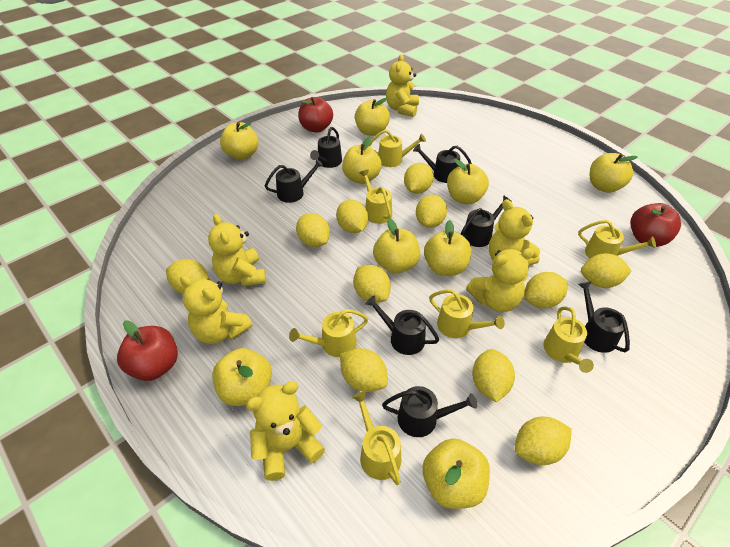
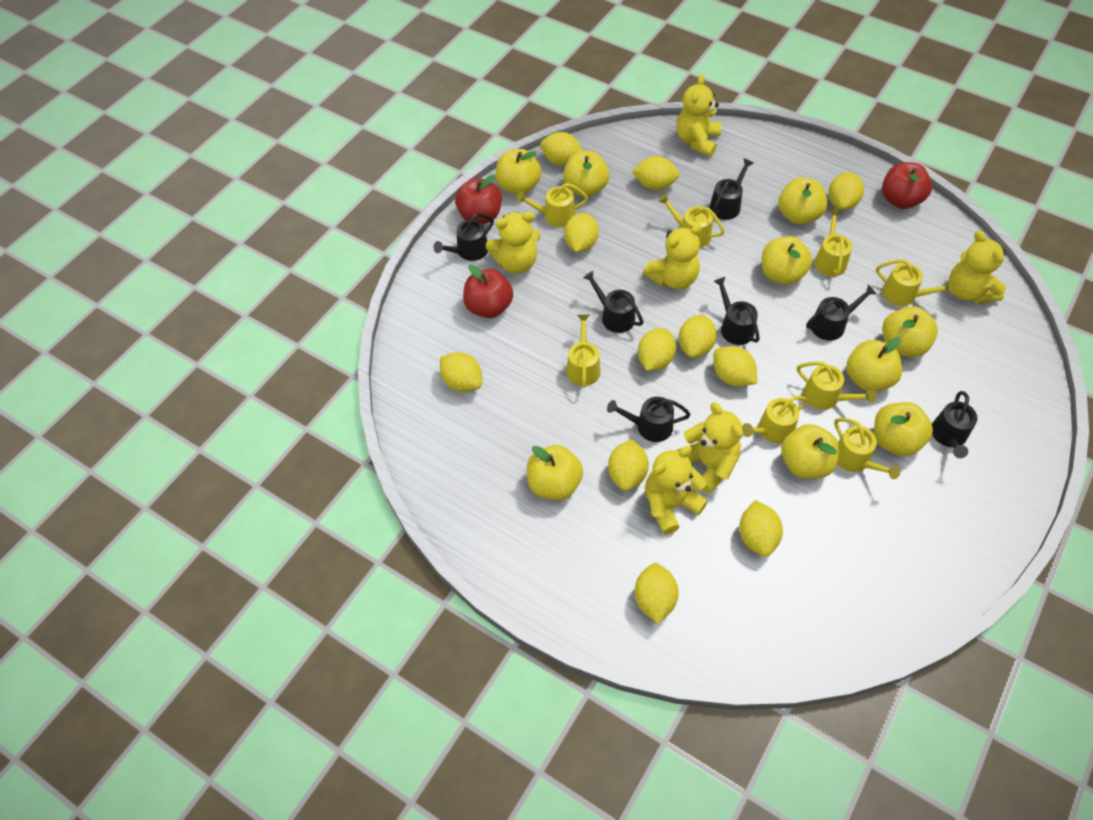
yellow watering can: 7 -> 8

